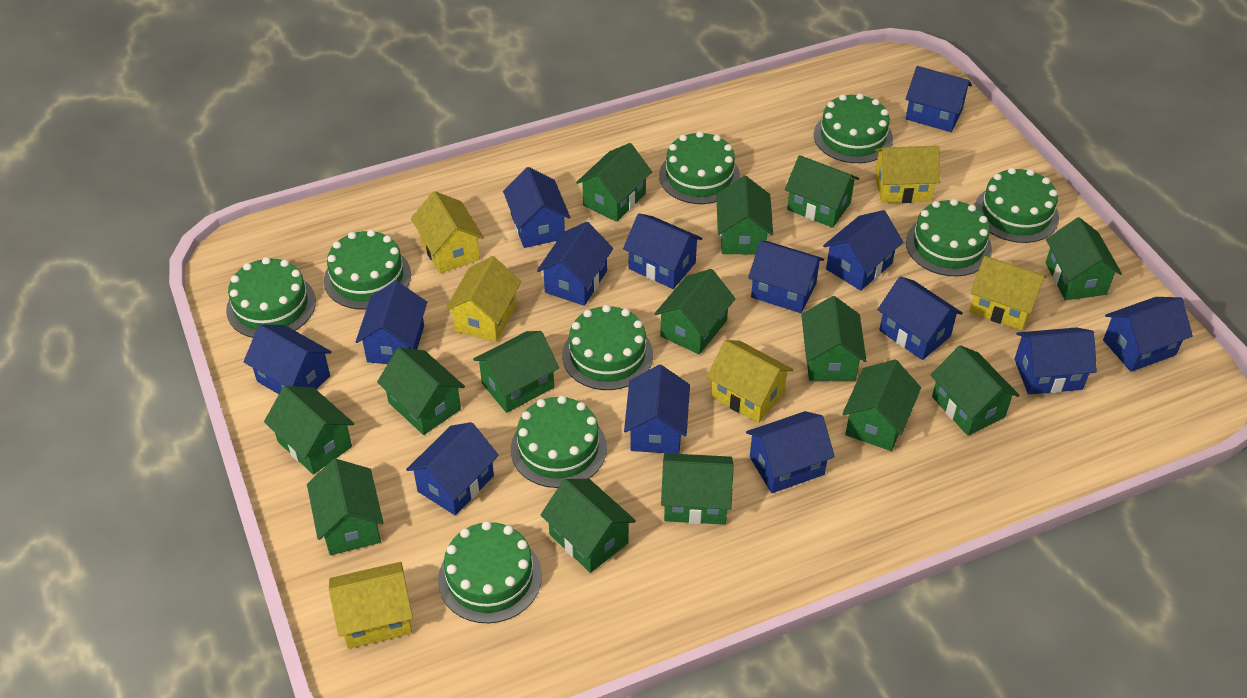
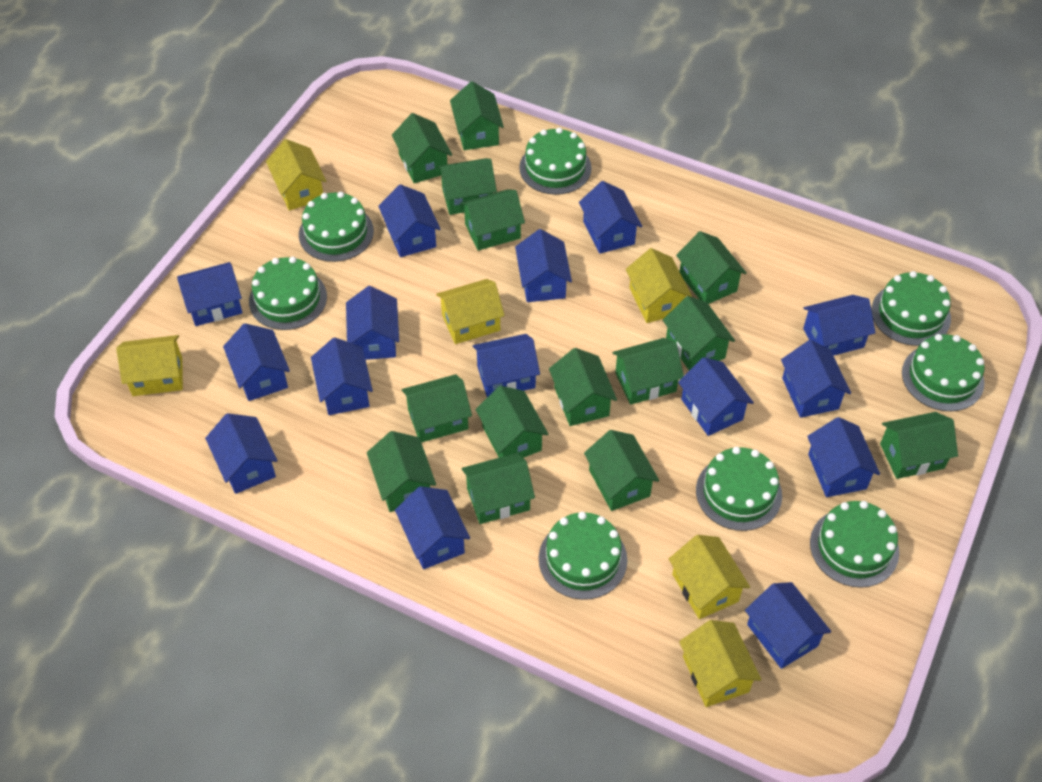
blue house: 14 -> 15
green cake: 9 -> 8

